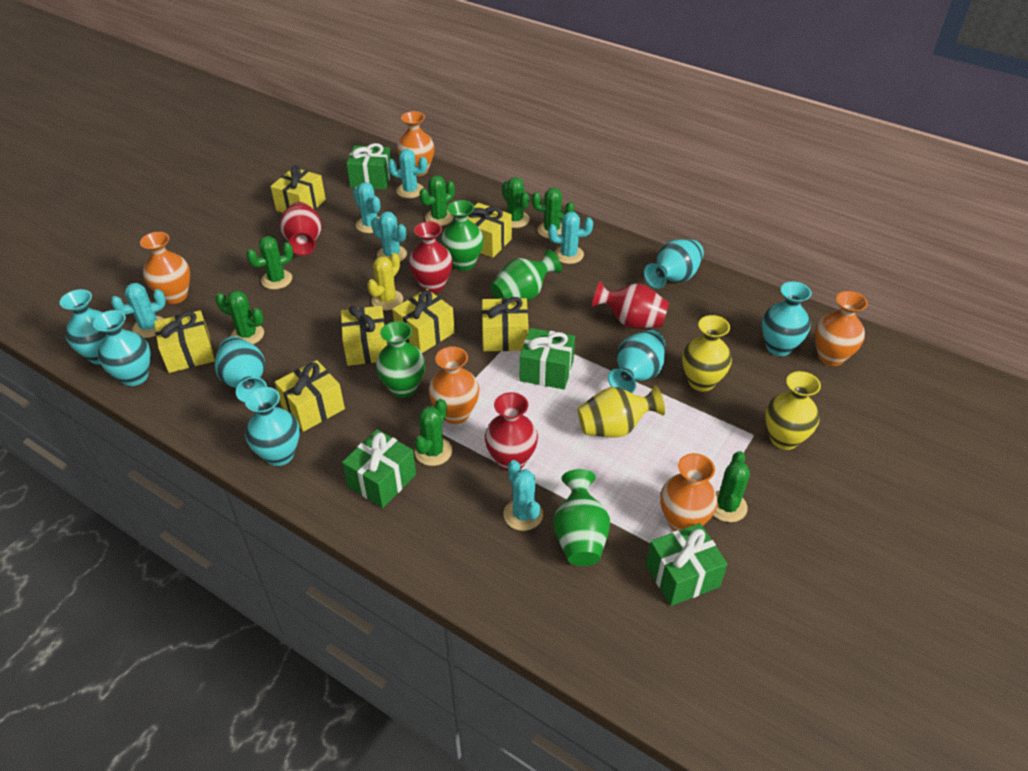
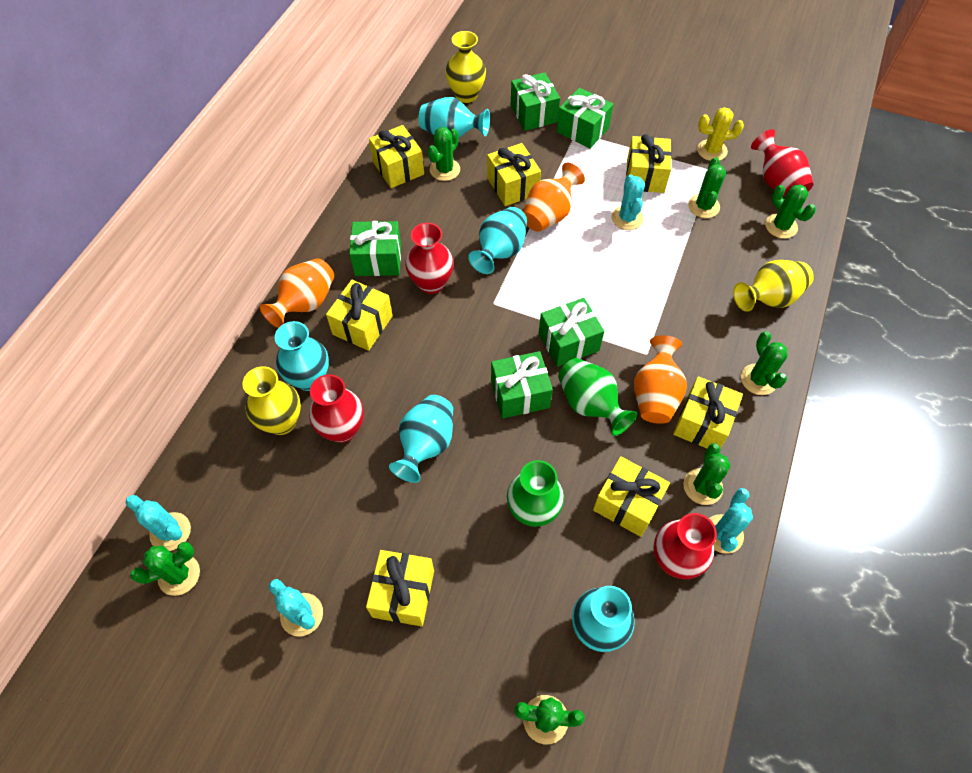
green gift: 4 -> 5
green vase: 4 -> 2
orange vase: 5 -> 3
turquoise cactus: 6 -> 4
turquoise vase: 7 -> 5

